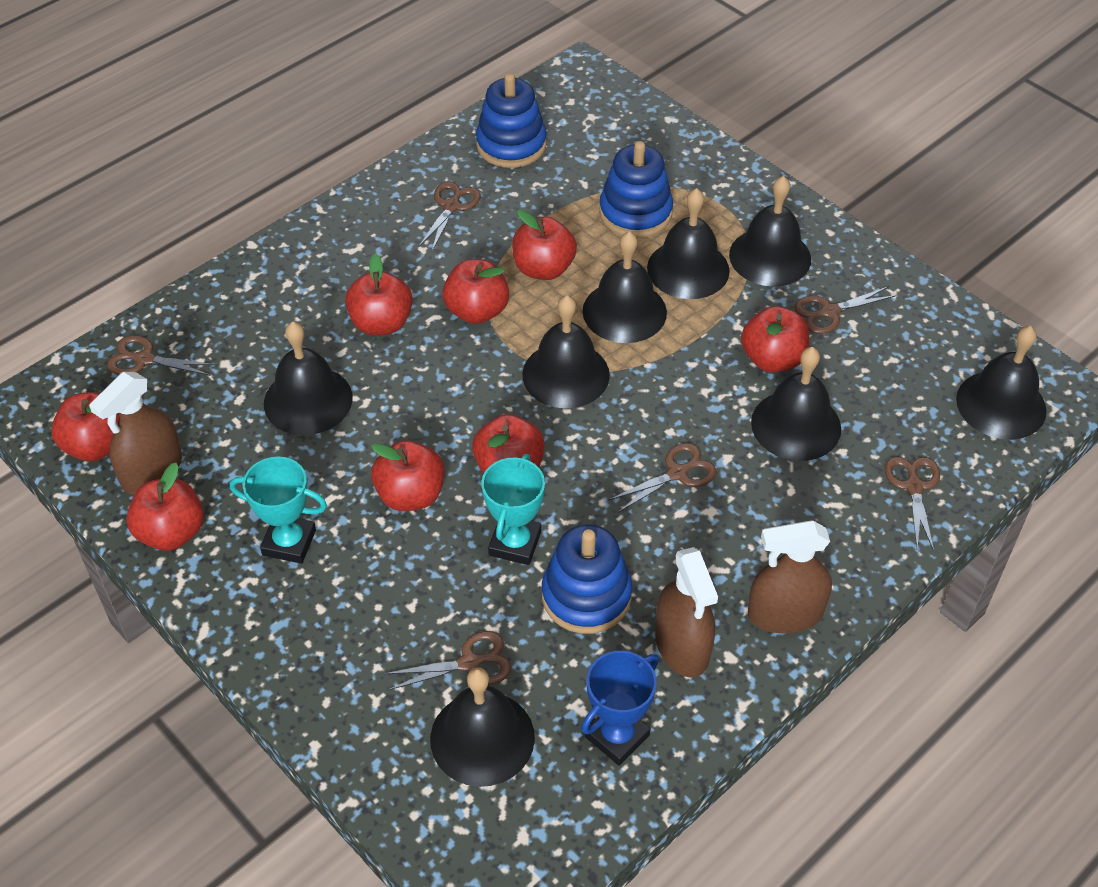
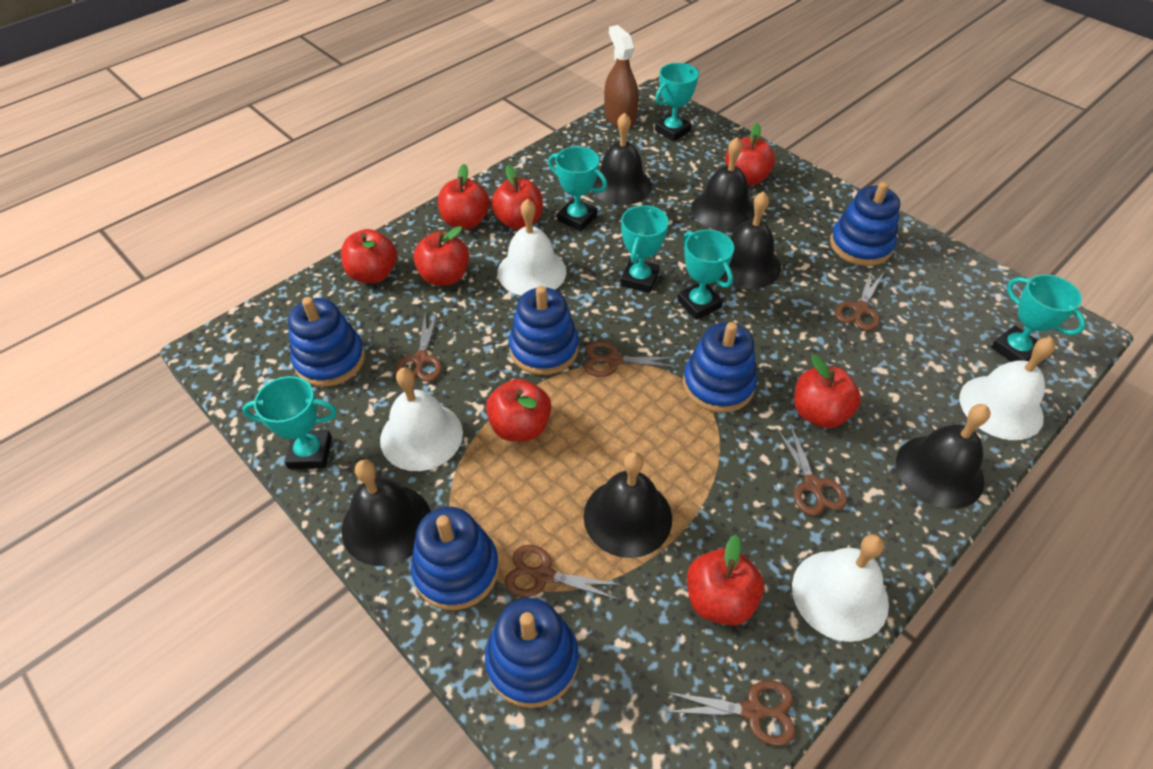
black bell: 8 -> 6
blue stacking toy: 3 -> 6
blue trophy: 1 -> 0
brown spray bottle: 3 -> 1
turquoise trophy: 2 -> 6
white bell: 0 -> 4

